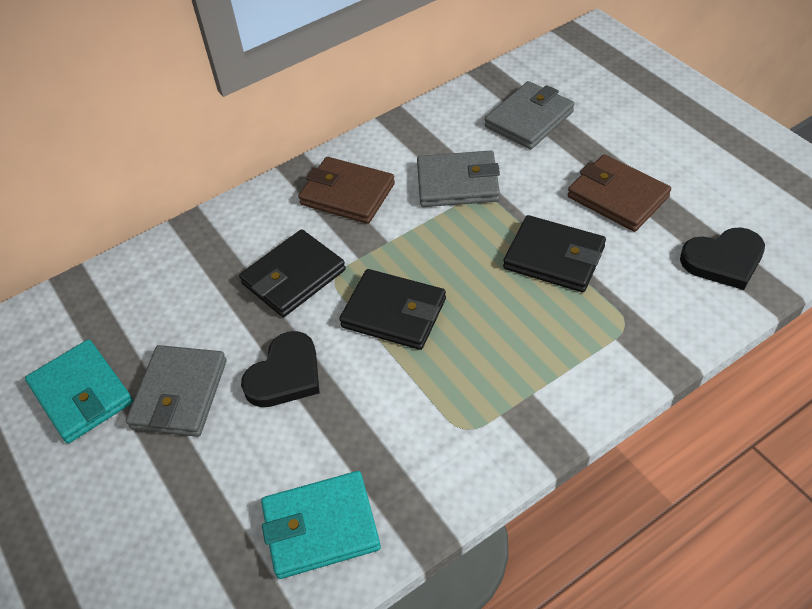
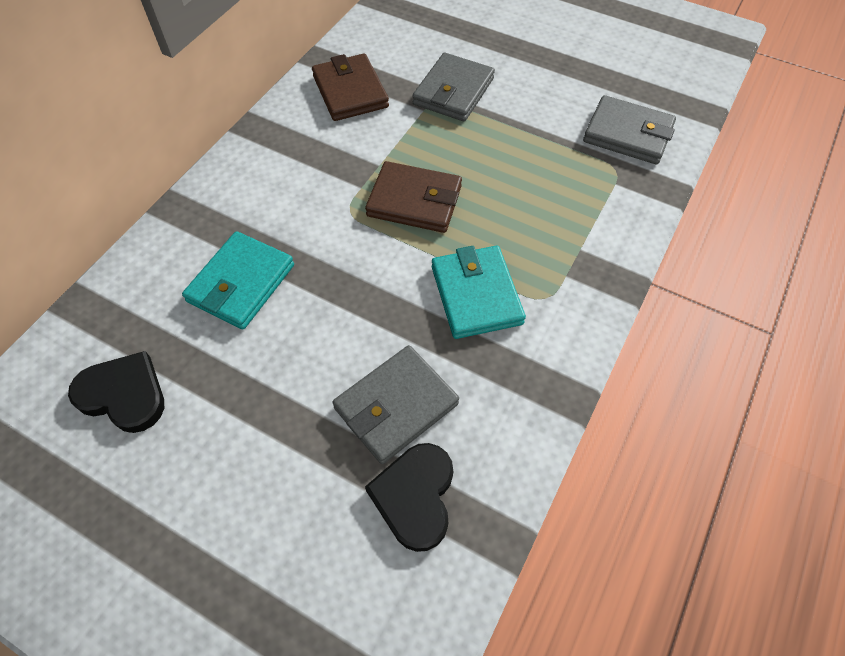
black wallet: 3 -> 0

